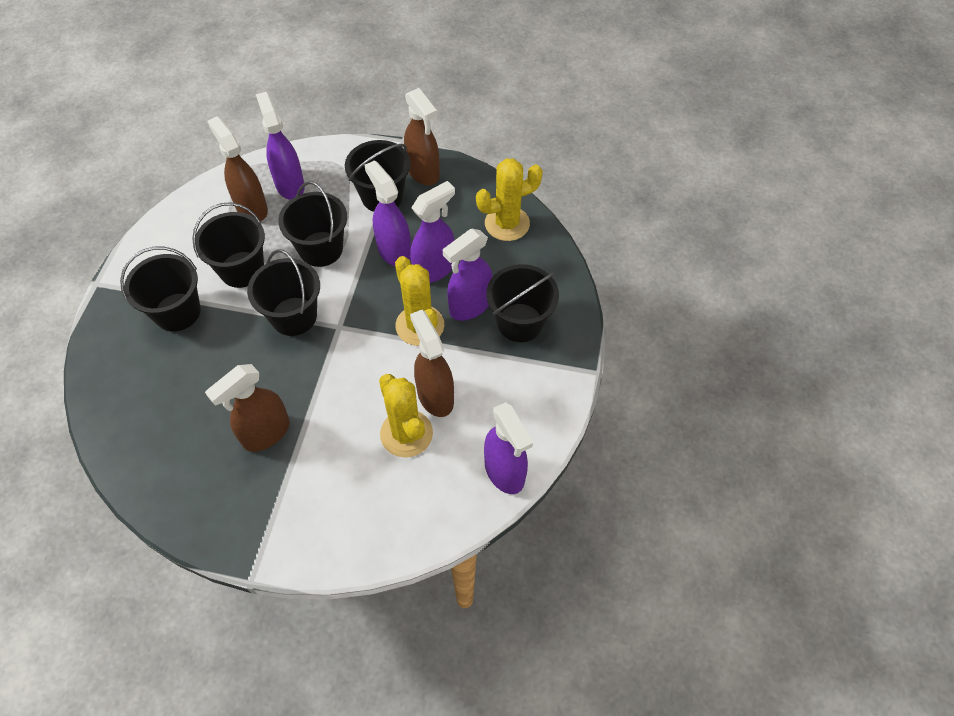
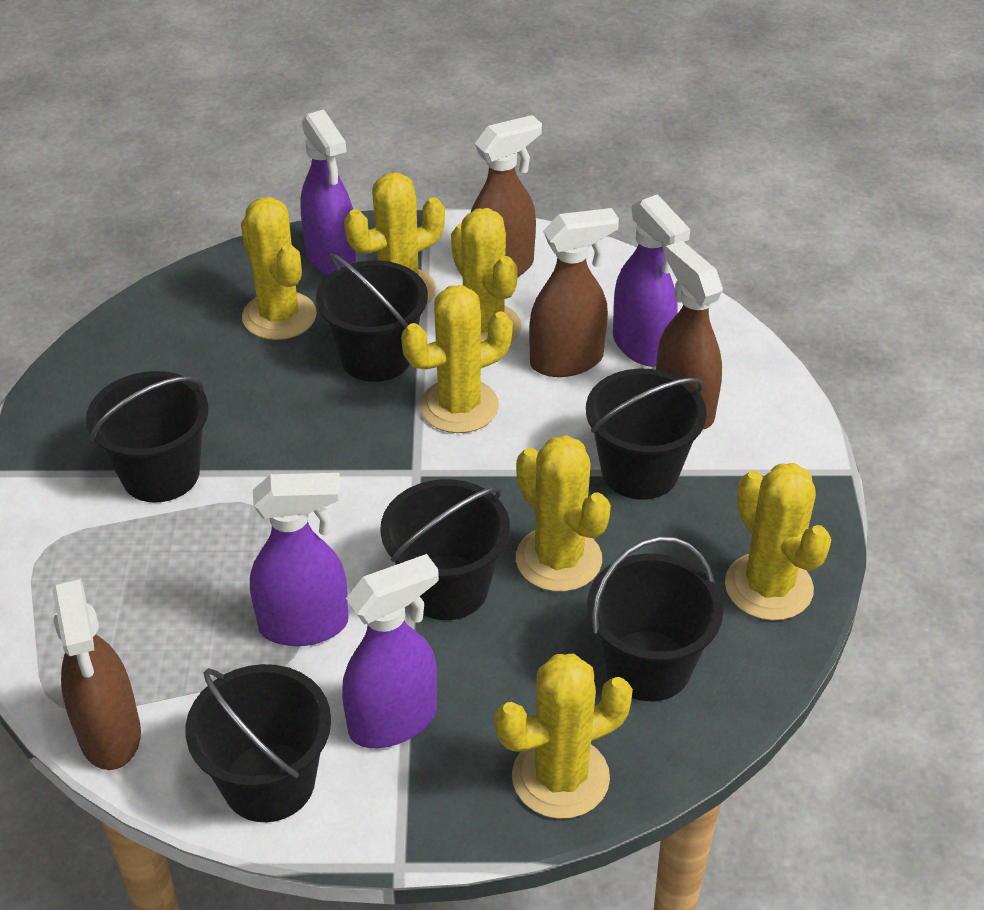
purple spray bottle: 5 -> 4
yellow cactus: 3 -> 7

